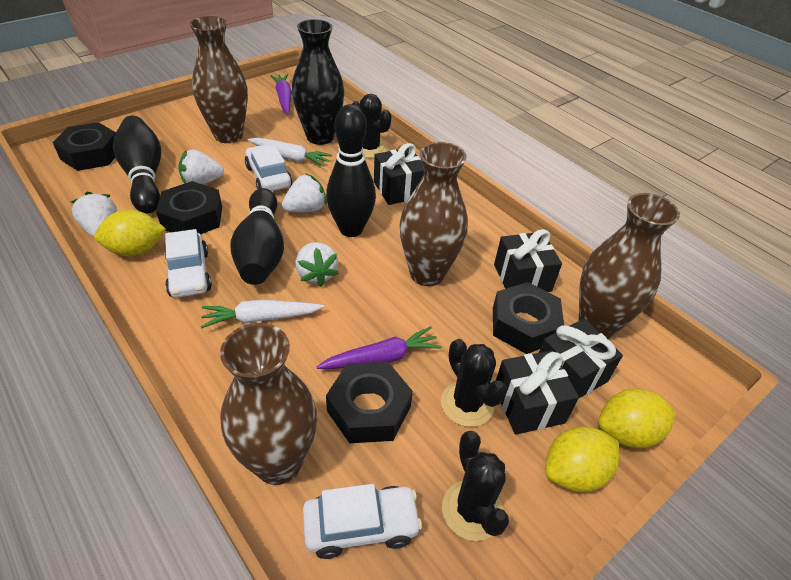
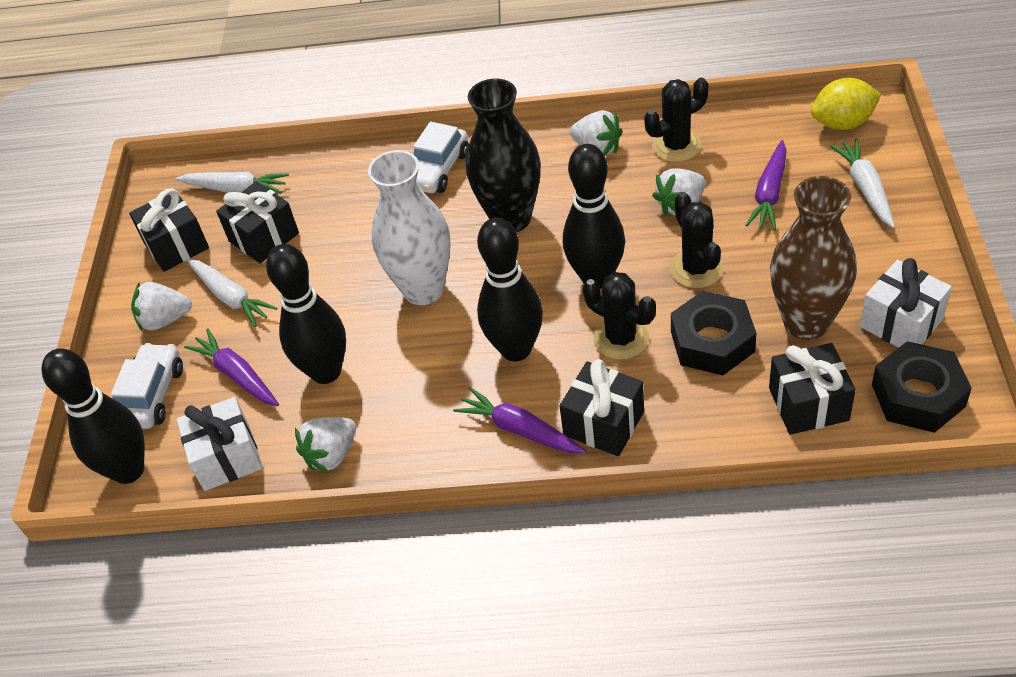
black bowling pin: 3 -> 4
black nut: 4 -> 2
brown vase: 4 -> 1
purple carrot: 2 -> 3
white car: 3 -> 2
white carrot: 2 -> 3
white gift: 0 -> 2
white vase: 0 -> 1
yellow lemon: 3 -> 1

